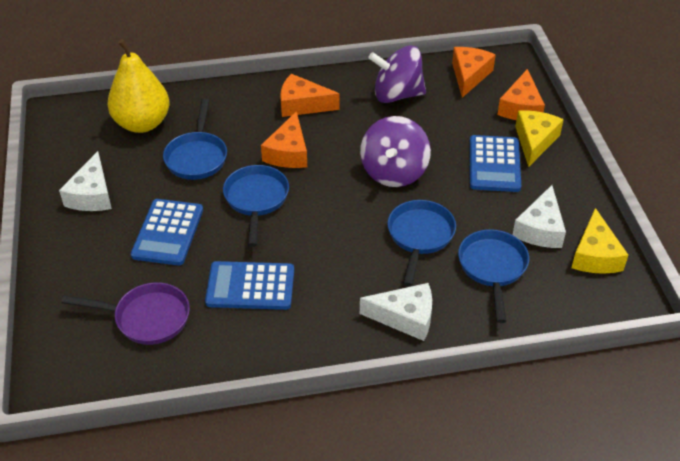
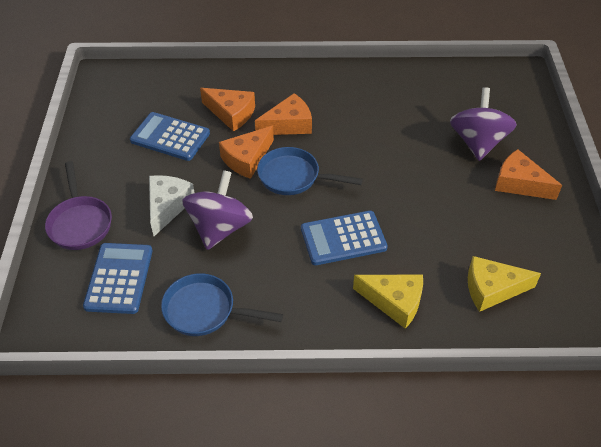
blue pan: 4 -> 2
white cheese: 3 -> 1
yellow pear: 1 -> 0

